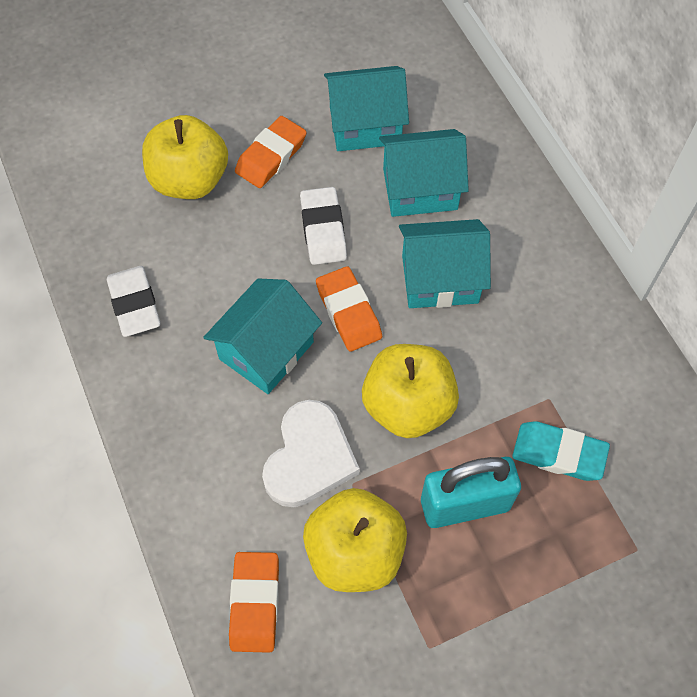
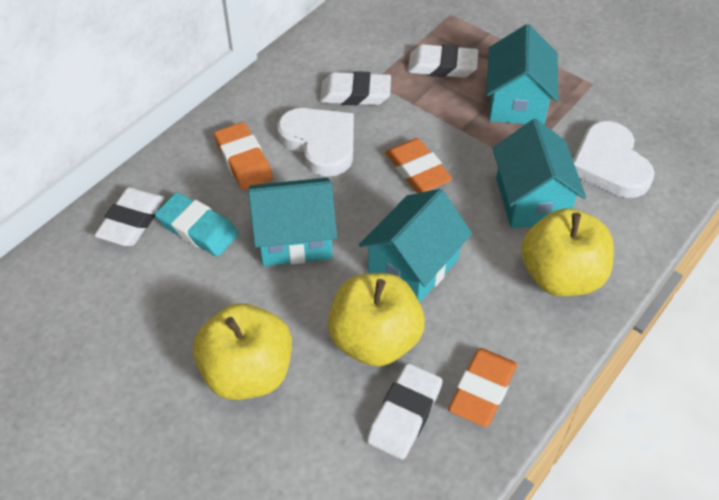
turquoise padlock: 1 -> 0
white eraser: 2 -> 4
white heart: 1 -> 2

